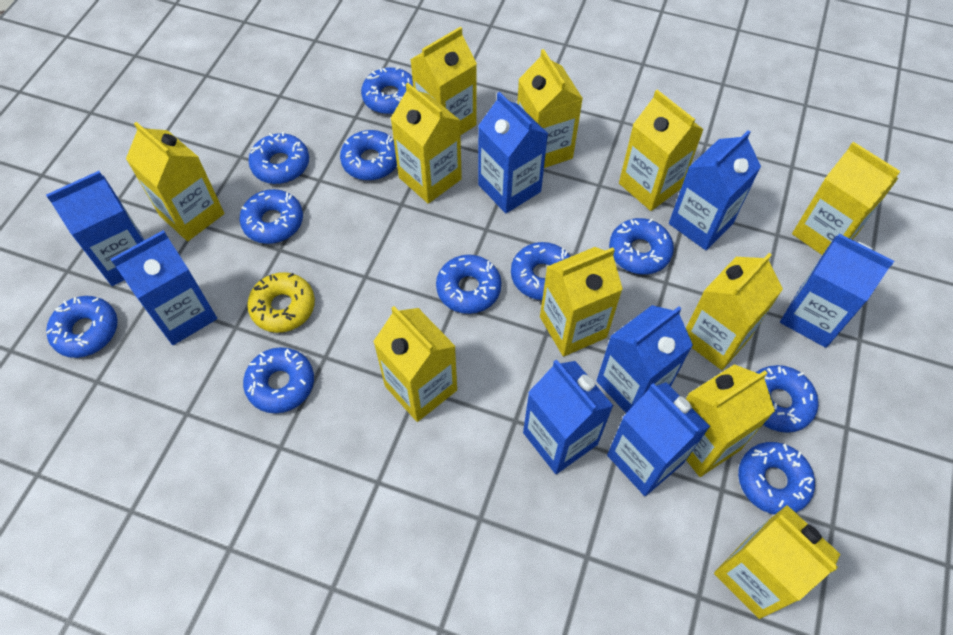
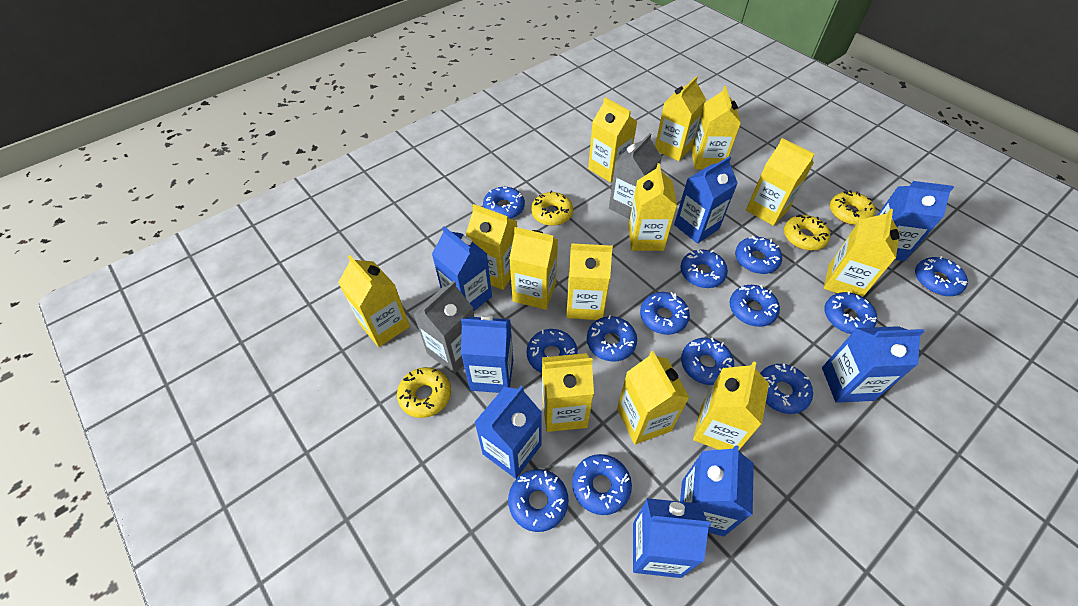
blue donut: 11 -> 13
grey carton: 0 -> 2
yellow carton: 11 -> 13
yellow donut: 1 -> 4

